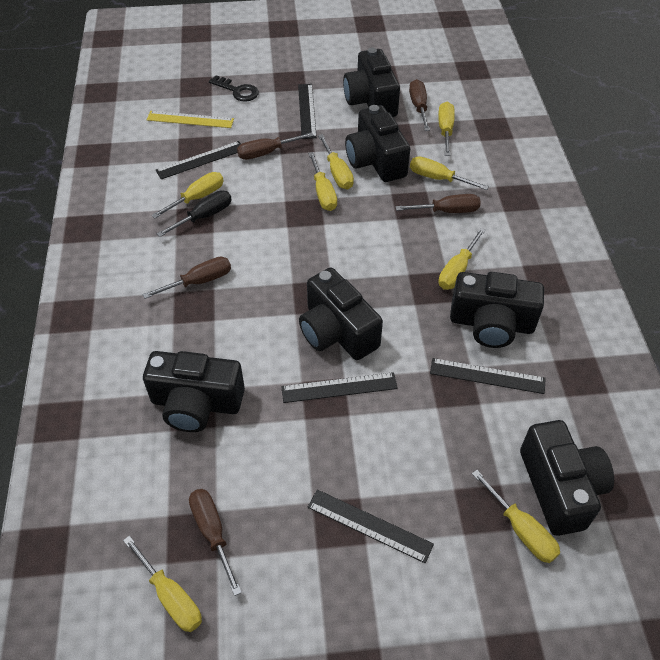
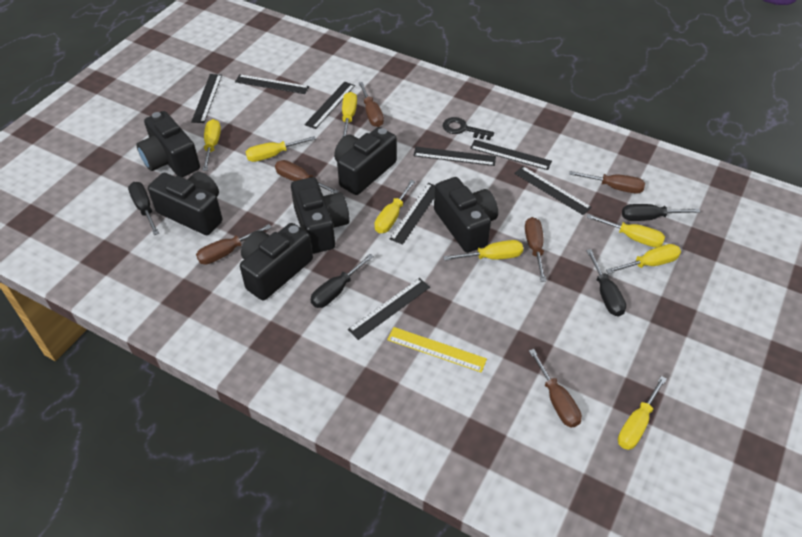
black ruler: 5 -> 8
black screwdriver: 1 -> 4
brown screwdriver: 5 -> 6

